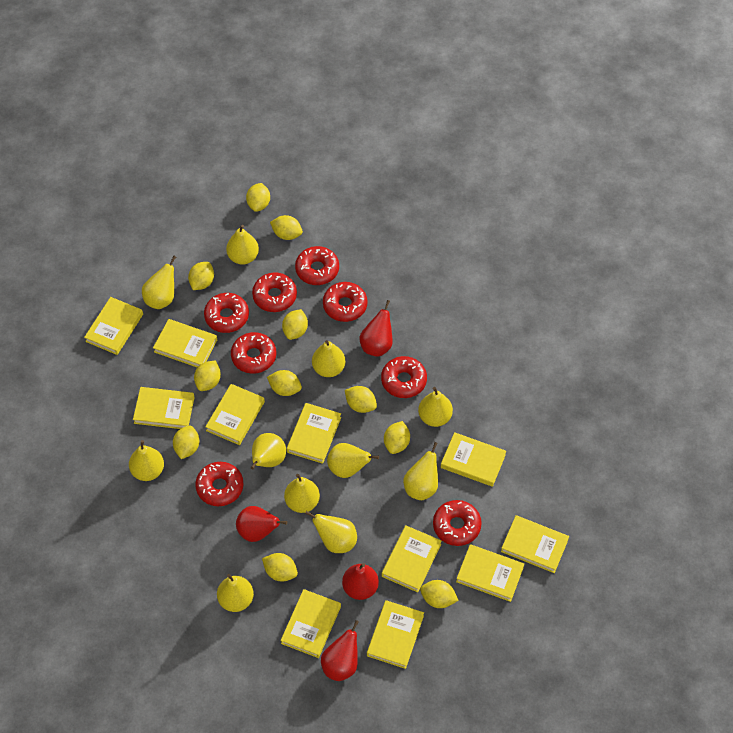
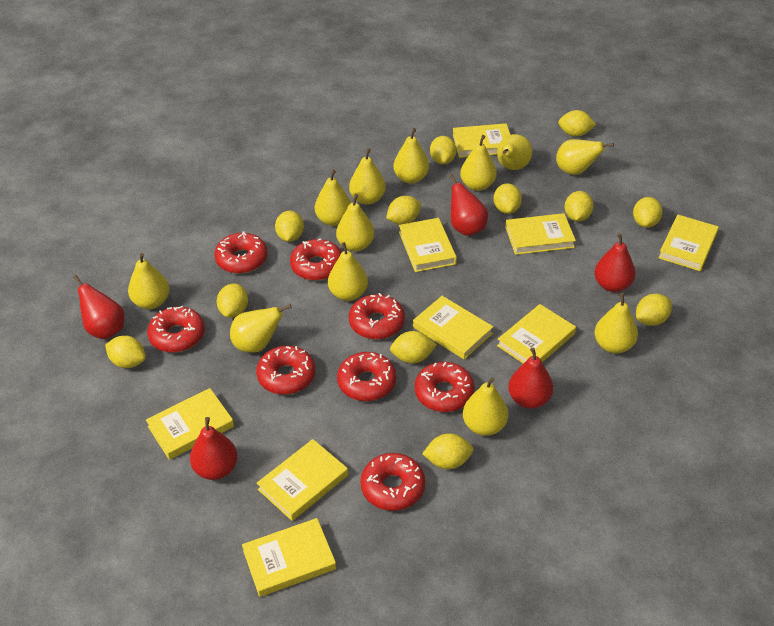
red pear: 4 -> 5
yellow book: 11 -> 9
yellow lemon: 11 -> 12
yellow pear: 11 -> 12

